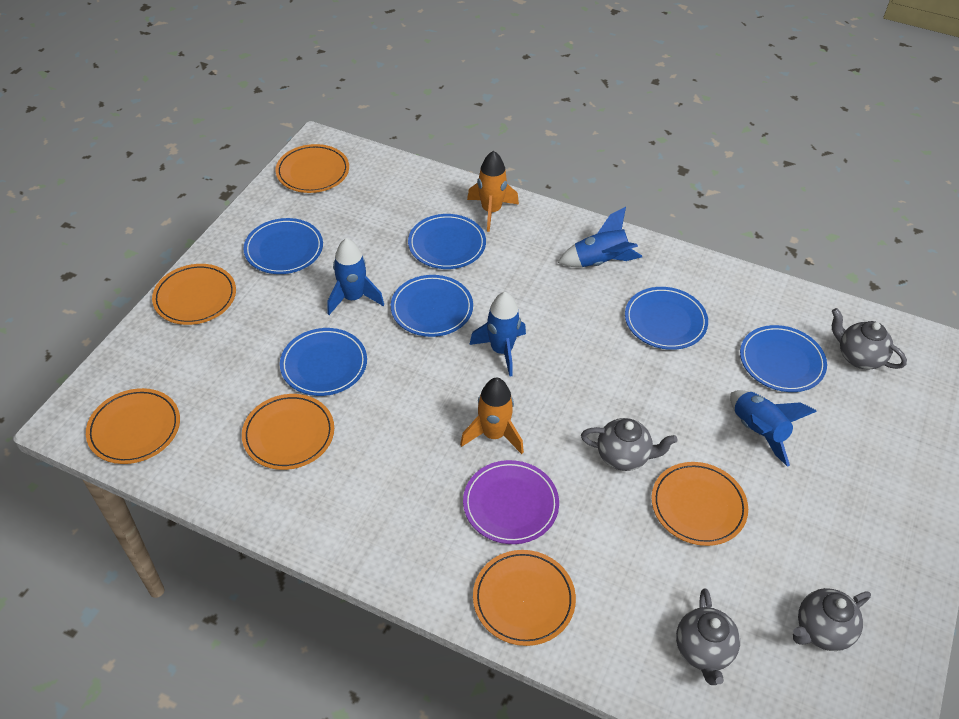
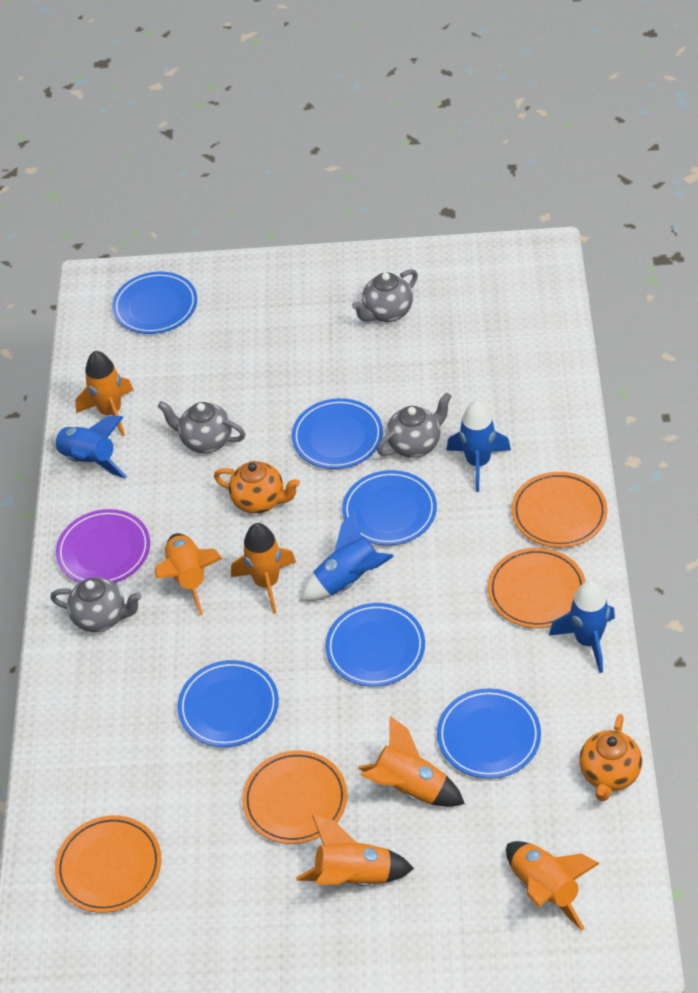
orange plate: 6 -> 4
orange rocket: 2 -> 6
orange teapot: 0 -> 2

